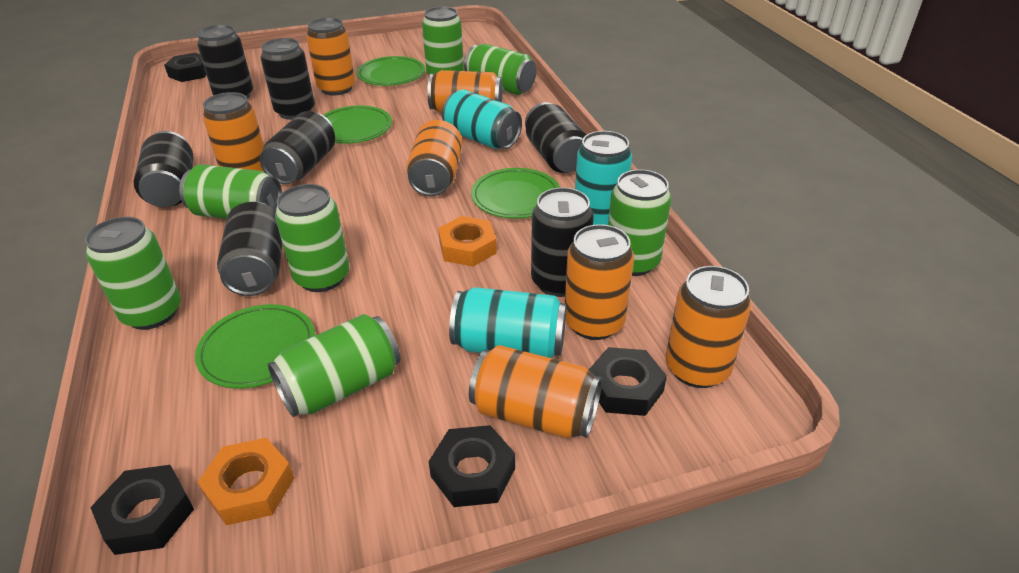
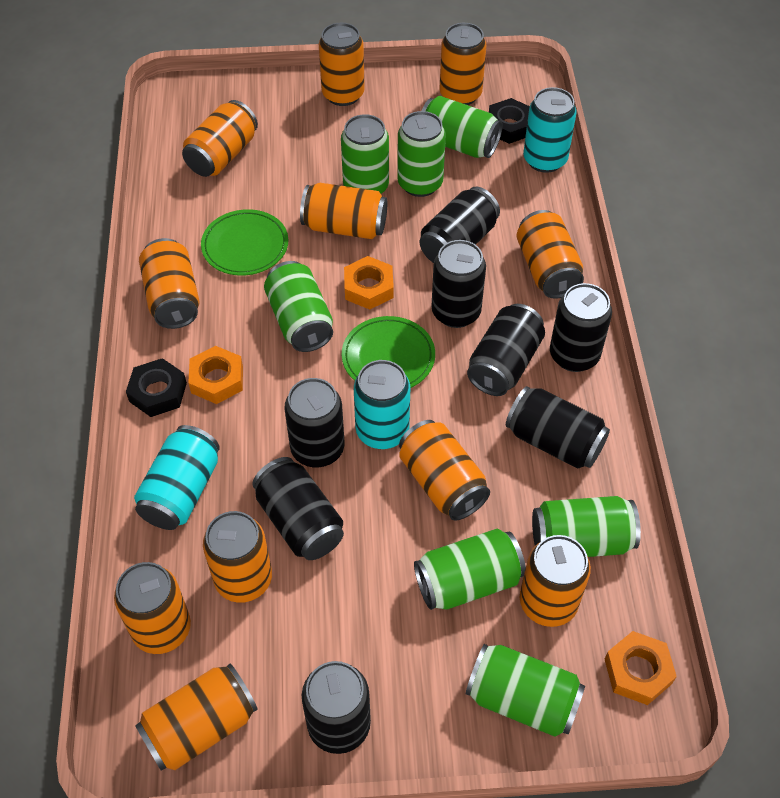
black can: 7 -> 8
black nut: 4 -> 2
green plate: 4 -> 2
orange can: 7 -> 11
orange nut: 2 -> 3

